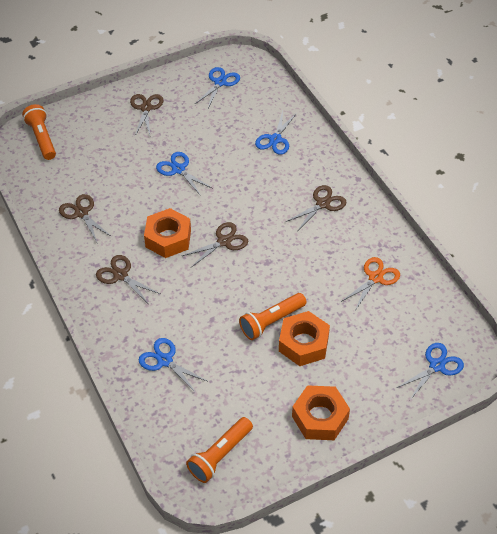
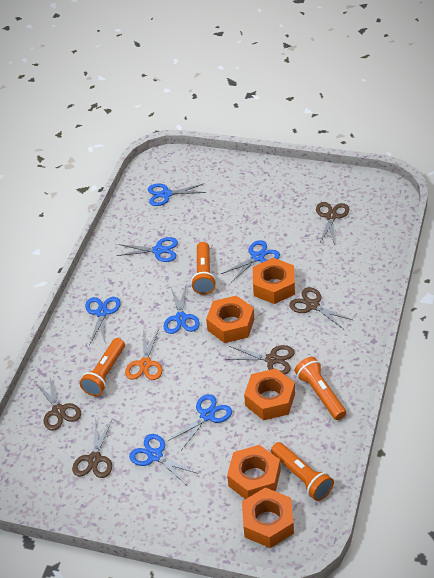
blue scissors: 5 -> 7
orange flashlight: 3 -> 4
orange nut: 3 -> 5

